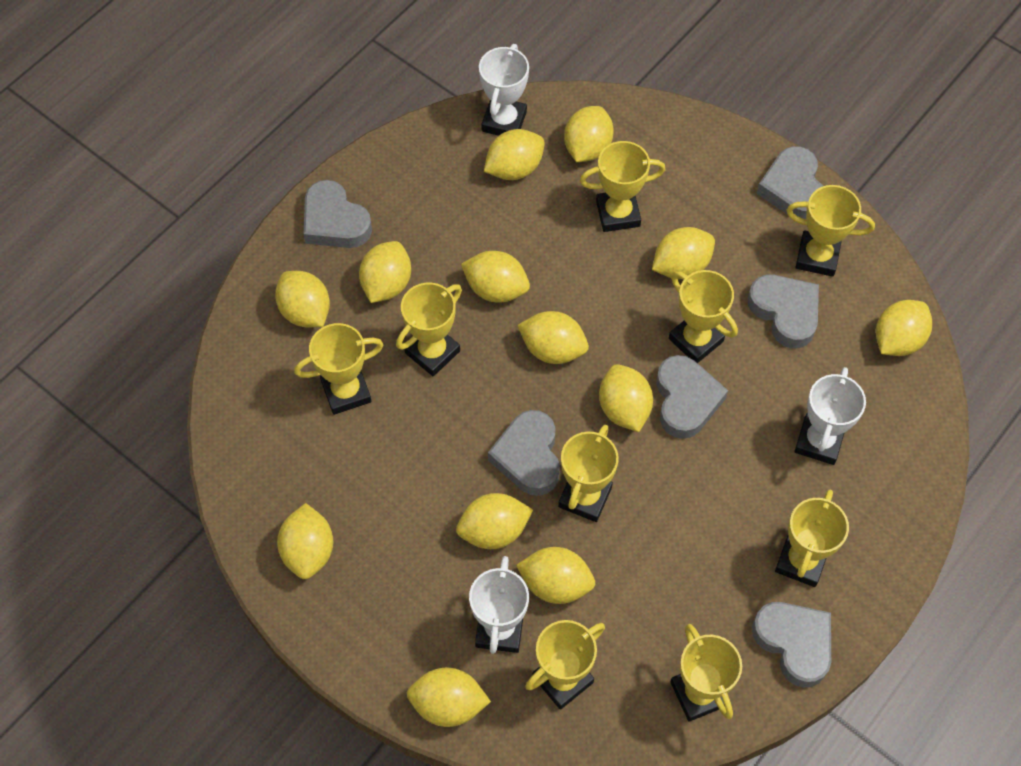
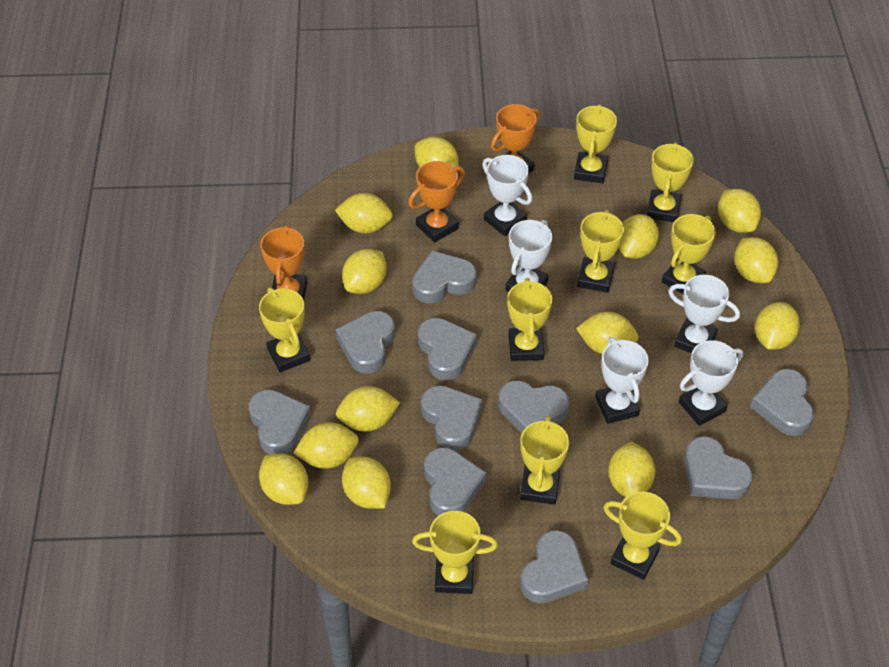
grey heart: 6 -> 10
orange trophy: 0 -> 3
white trophy: 3 -> 5

